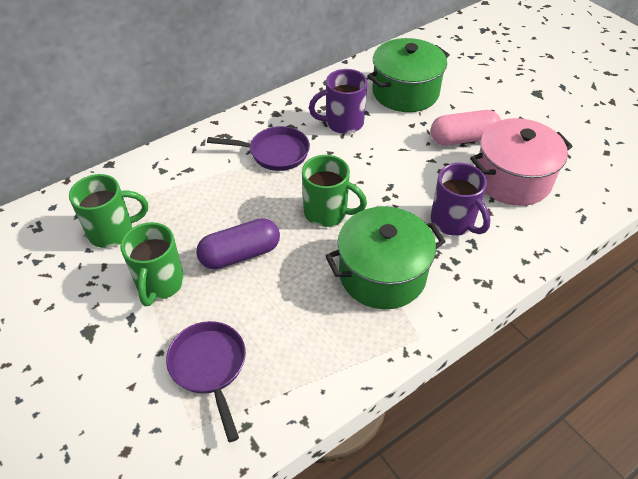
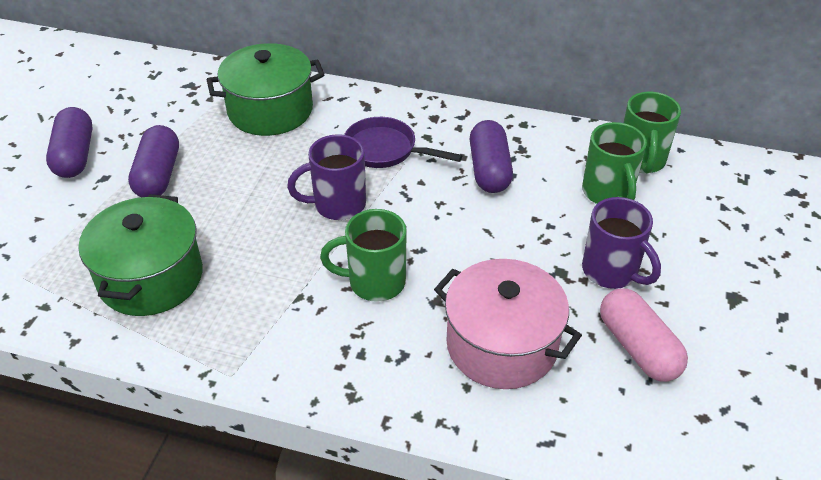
purple capsule: 1 -> 3
purple pan: 2 -> 1

